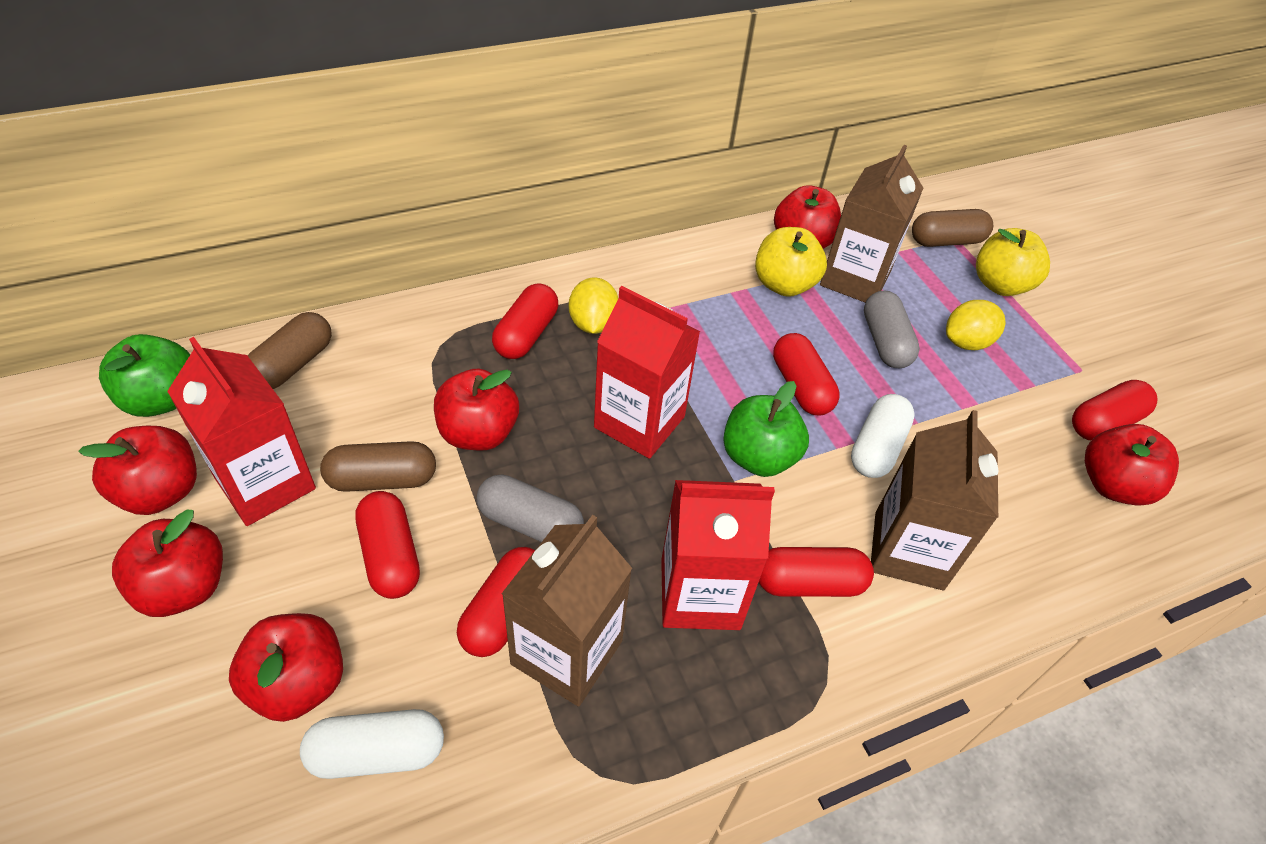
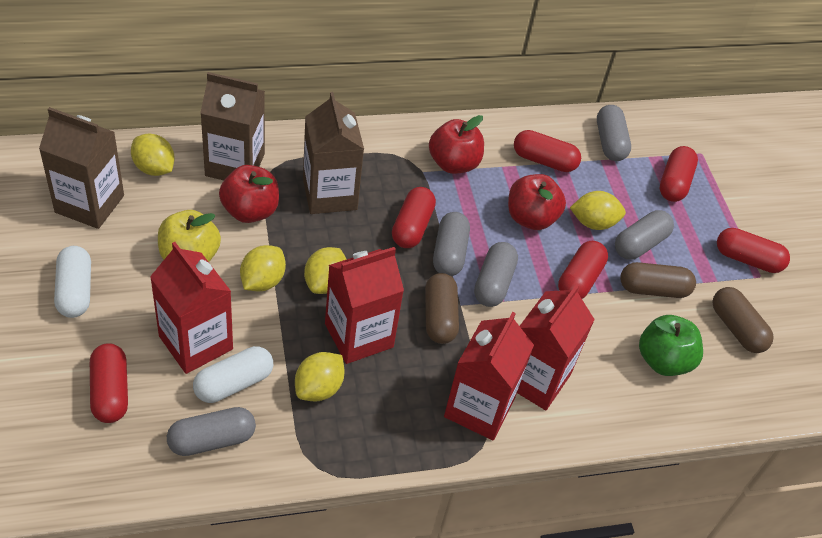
green apple: 2 -> 1
grey capsule: 2 -> 5
red apple: 6 -> 3
red carton: 3 -> 4
yellow apple: 2 -> 1
yellow lemon: 2 -> 5

